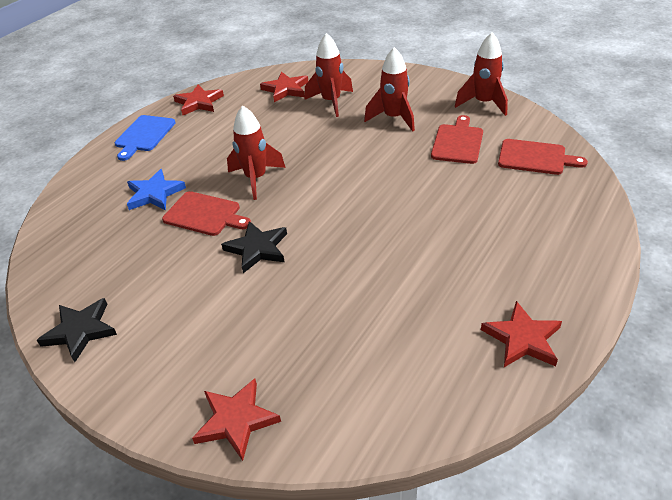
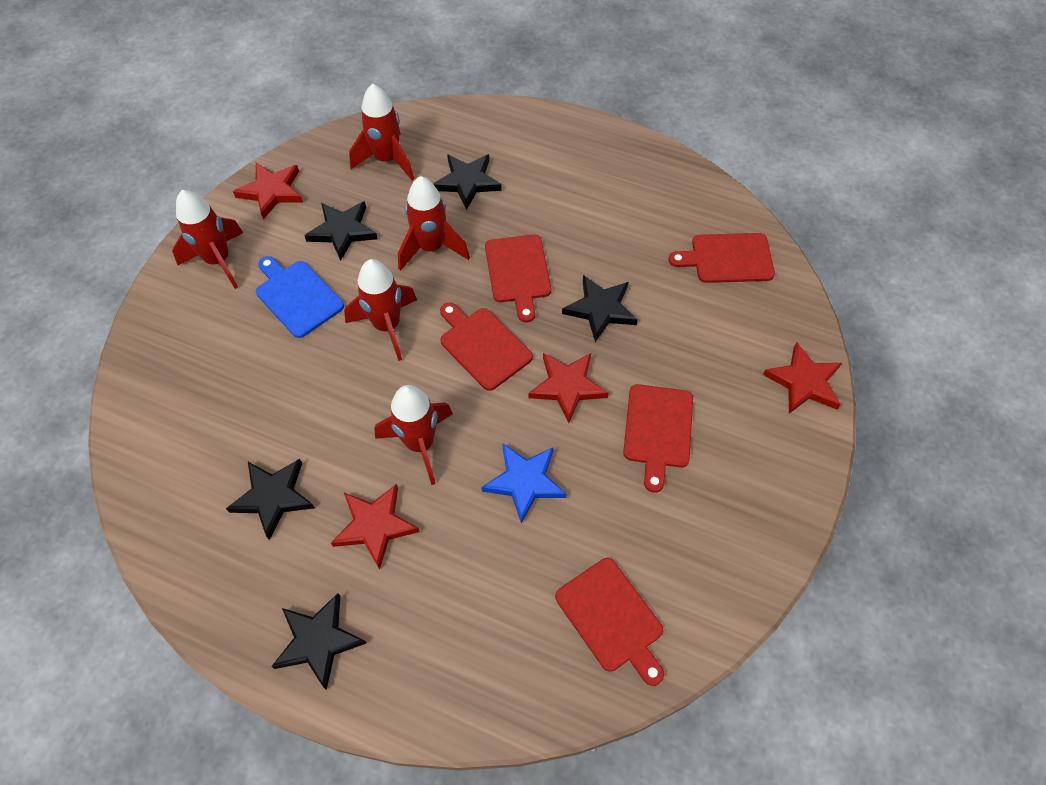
black star: 2 -> 5
red cutting board: 3 -> 5
red rocket: 4 -> 5

